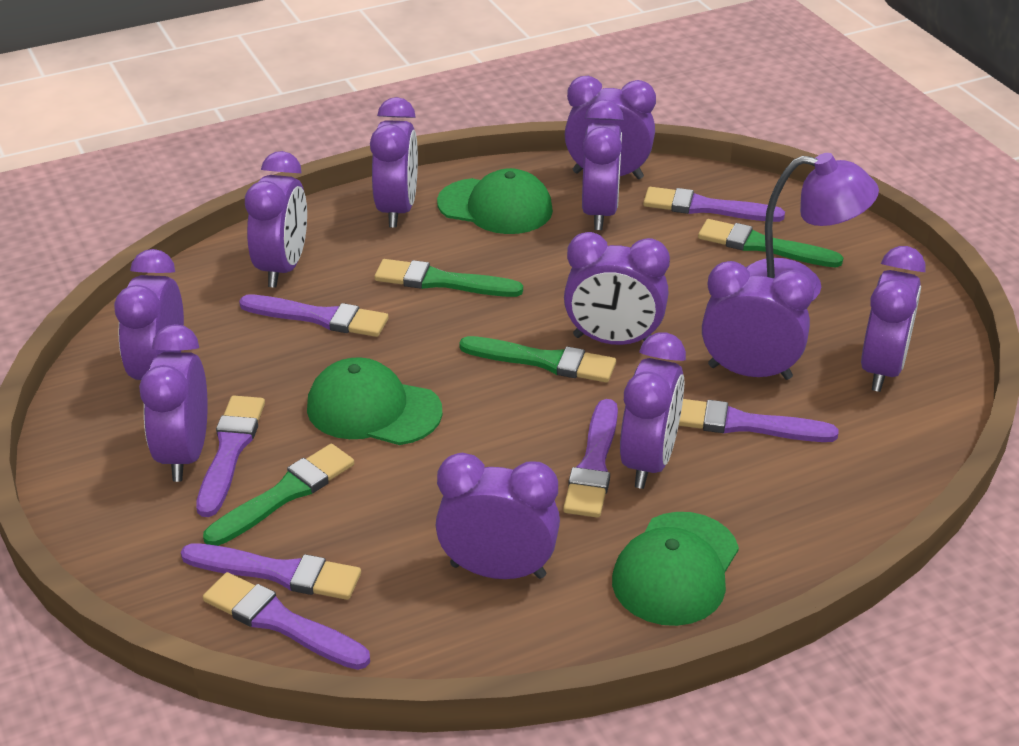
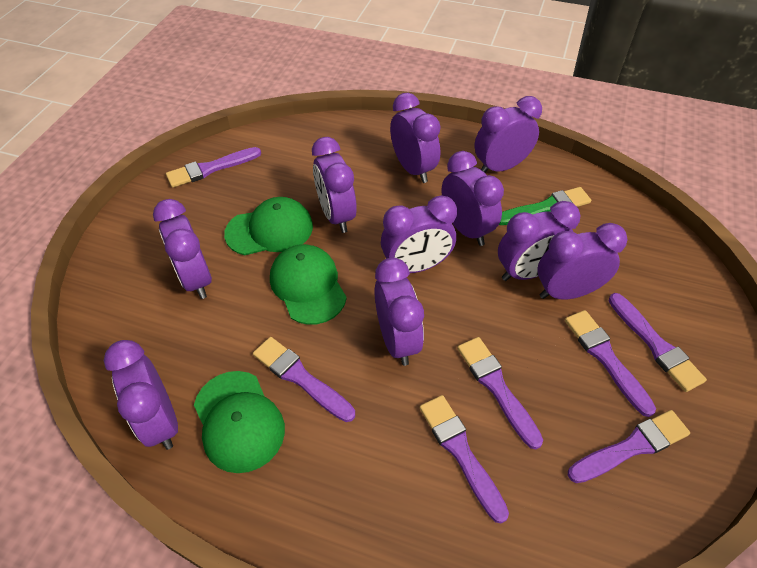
green brush: 4 -> 1
purple clock: 11 -> 10
purple lamp: 1 -> 0

